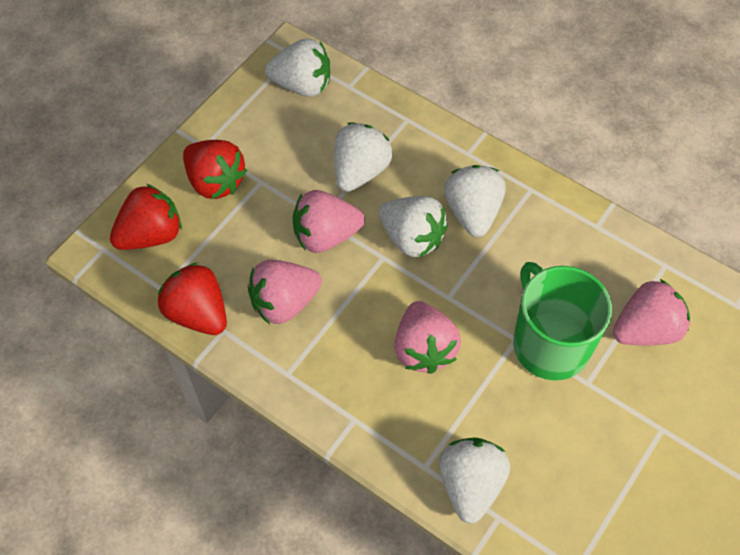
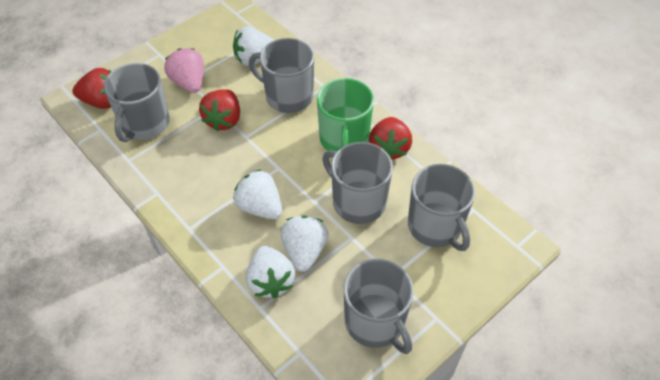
grey mug: 0 -> 5
pink strawberry: 4 -> 1
white strawberry: 5 -> 4

